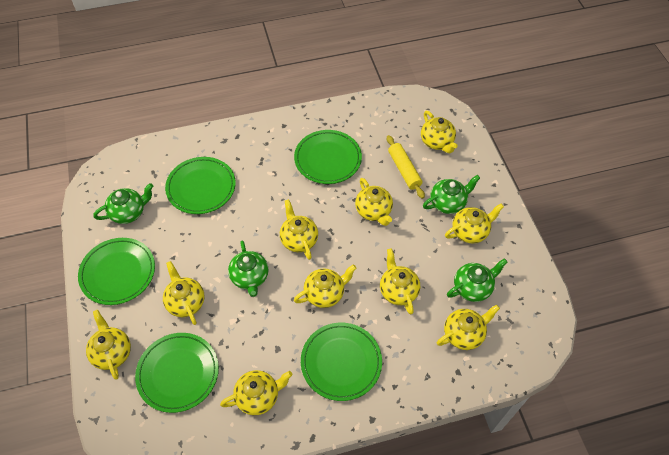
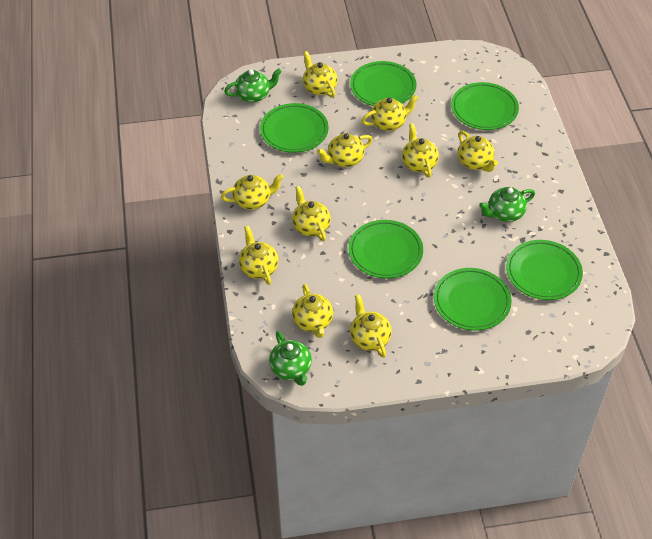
green plate: 5 -> 6
green teapot: 4 -> 3
yellow rolling pin: 1 -> 0

